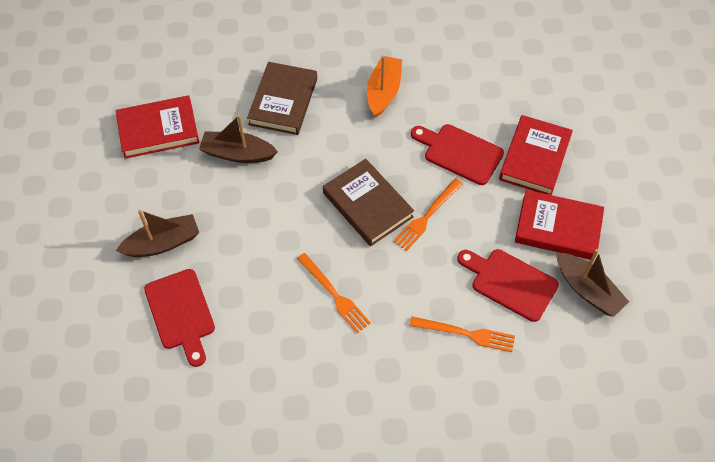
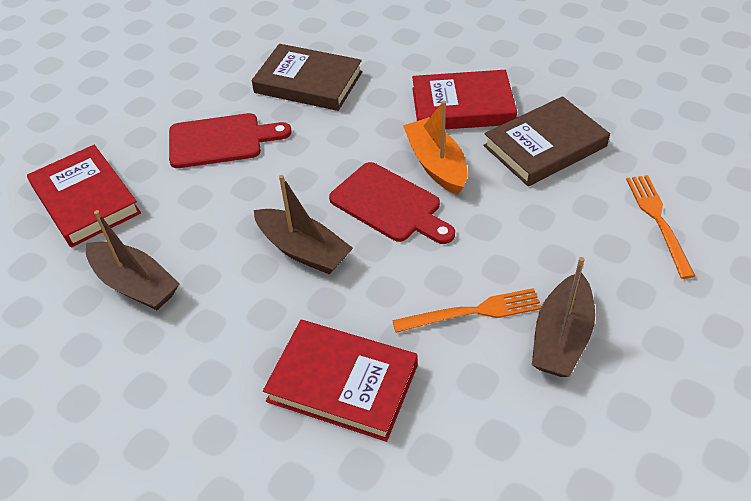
orange fork: 3 -> 2
red cutting board: 3 -> 2

